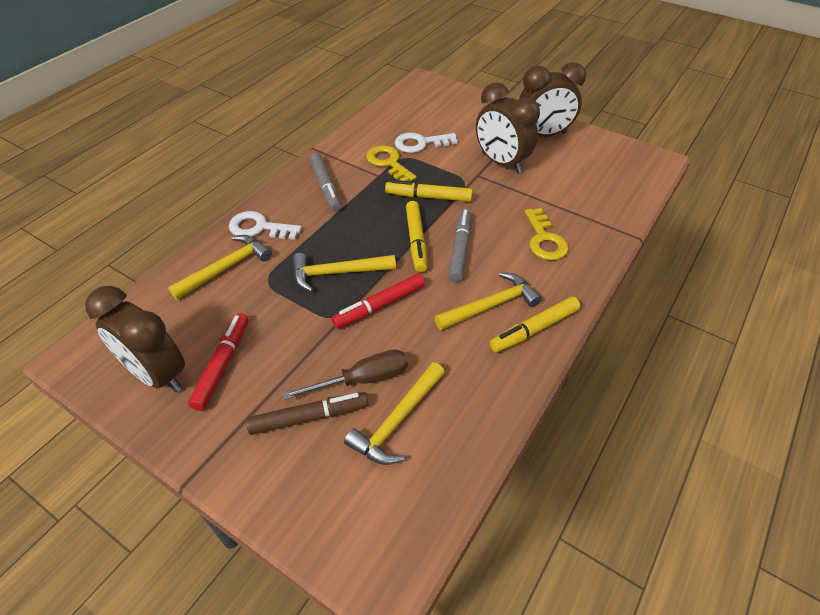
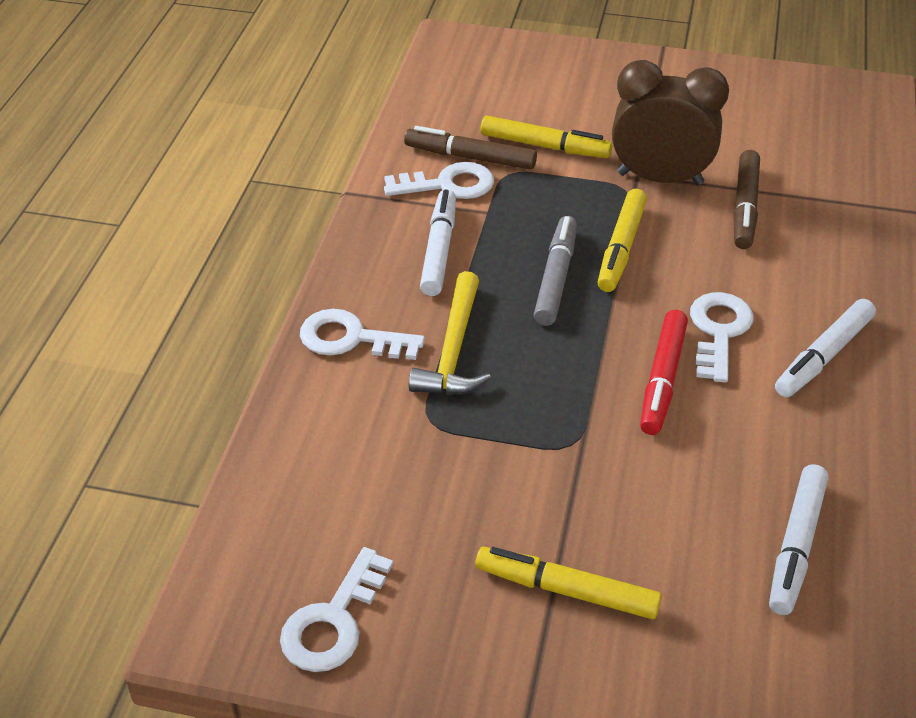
brown clock: 3 -> 1
brown marker: 1 -> 2
brown screwdriver: 1 -> 0
grey marker: 2 -> 1
red marker: 2 -> 1
white key: 2 -> 4
white marker: 0 -> 3
yellow hammer: 4 -> 1
yellow key: 2 -> 0

